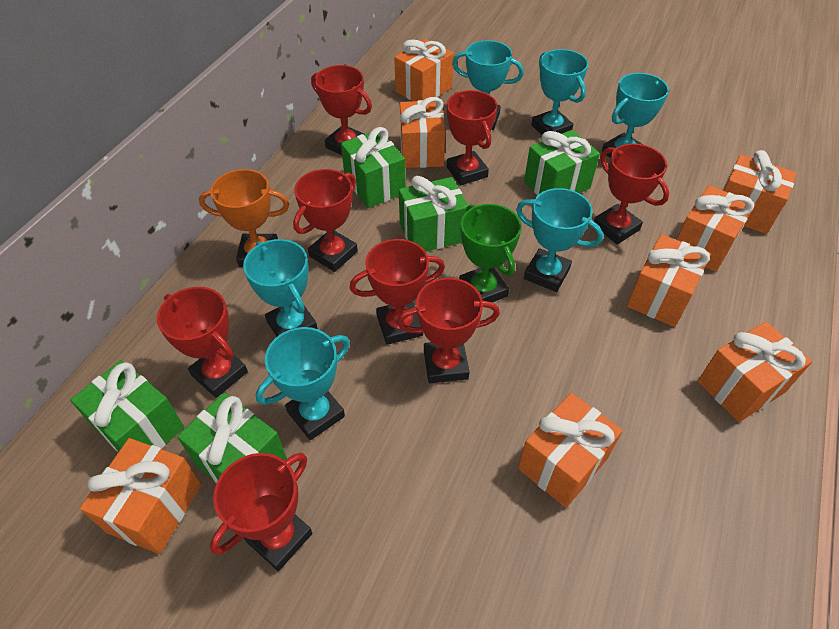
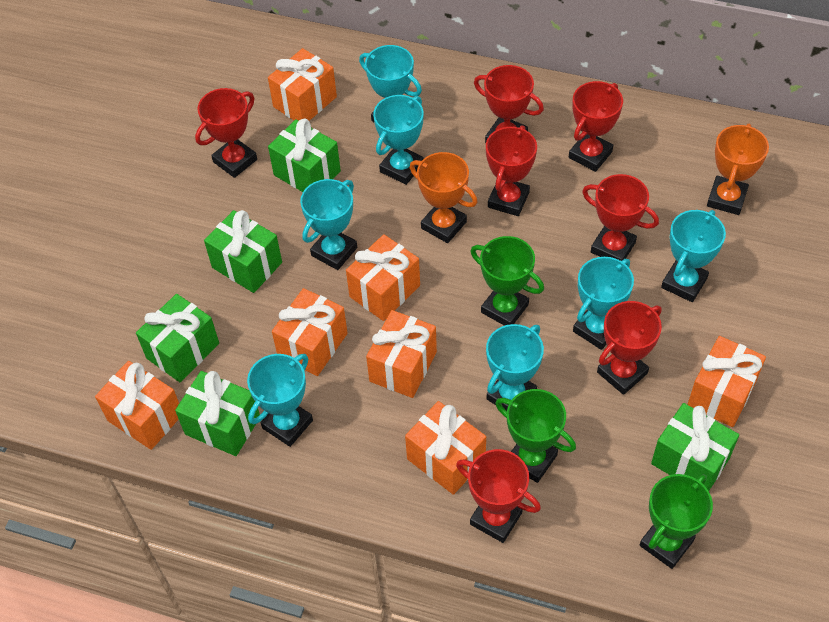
green trophy: 1 -> 3
orange gift: 8 -> 7
orange trophy: 1 -> 2
red trophy: 8 -> 7
turquoise trophy: 6 -> 7

